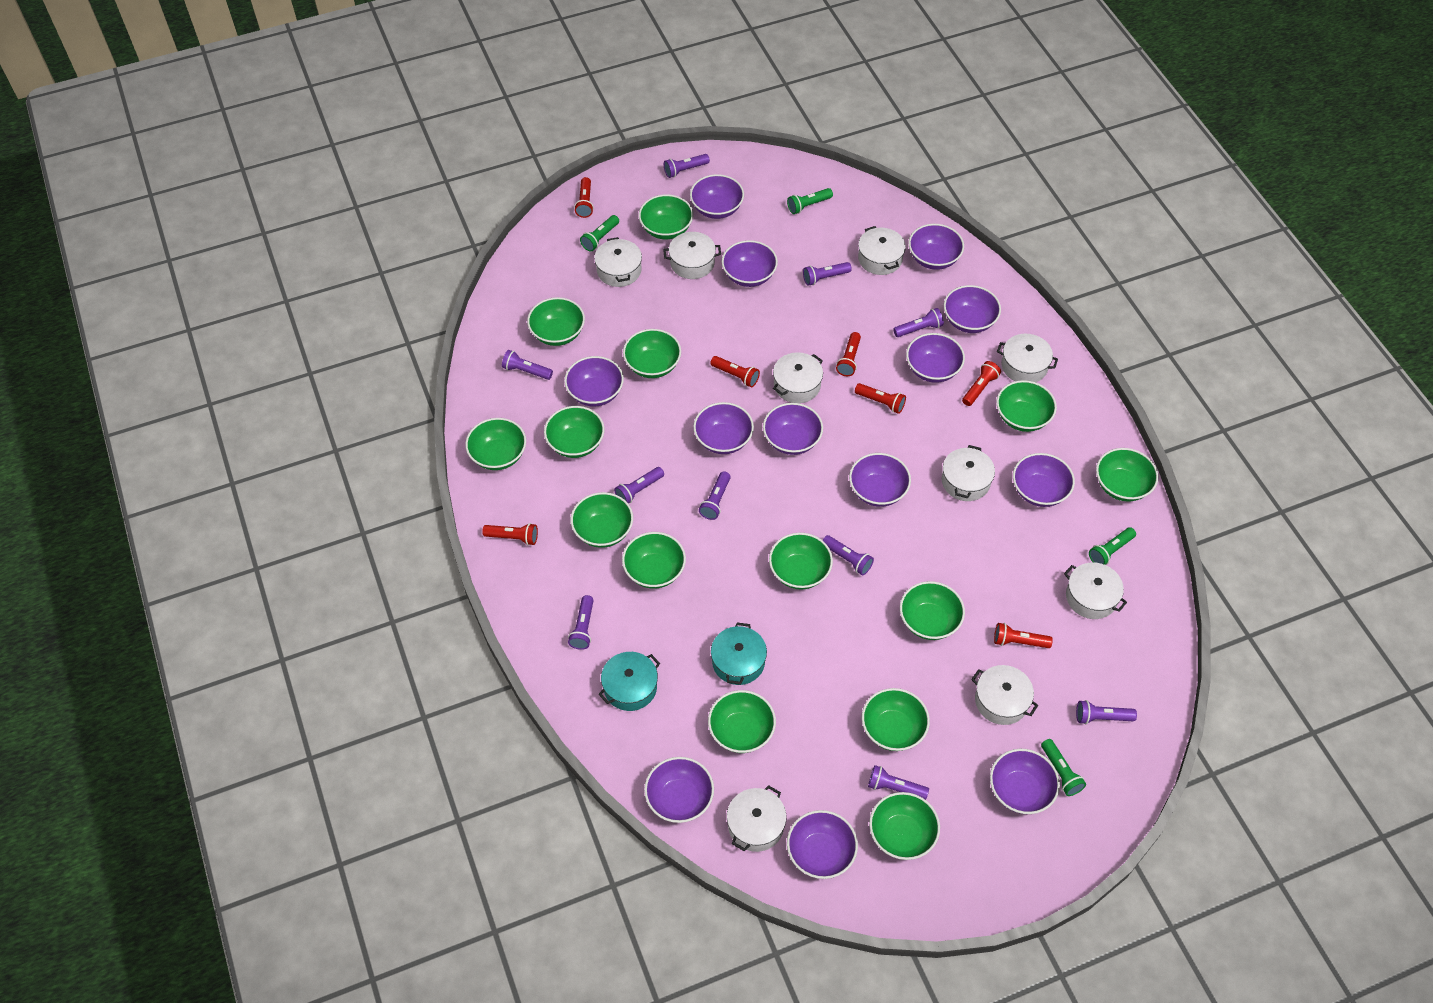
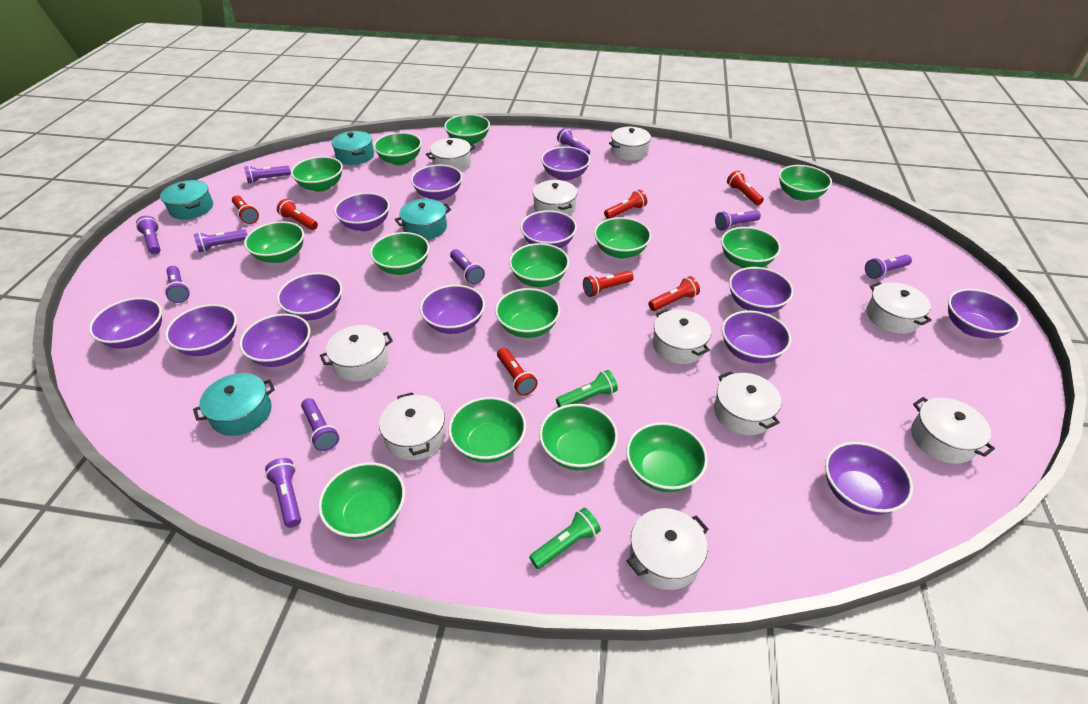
green flashlight: 4 -> 2
turquoise pot: 2 -> 4
white pot: 9 -> 10

